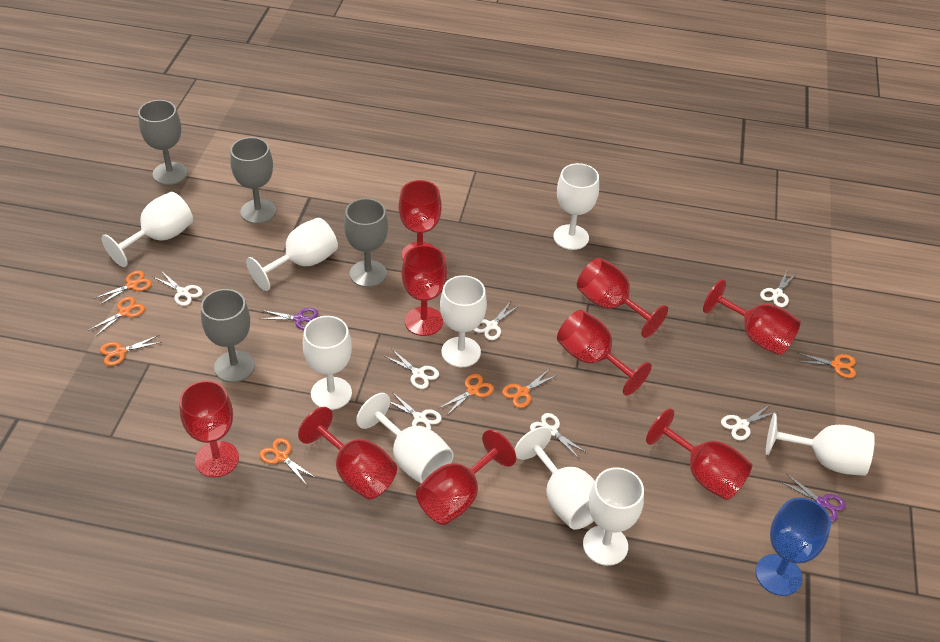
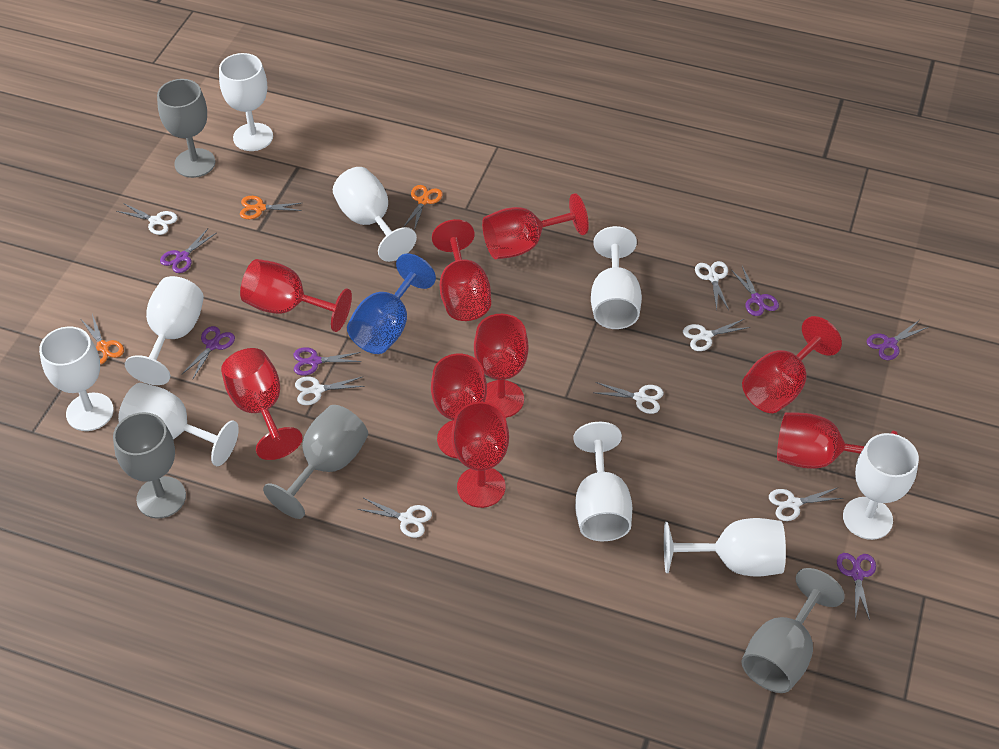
orange scissors: 7 -> 3
purple scissors: 2 -> 6

